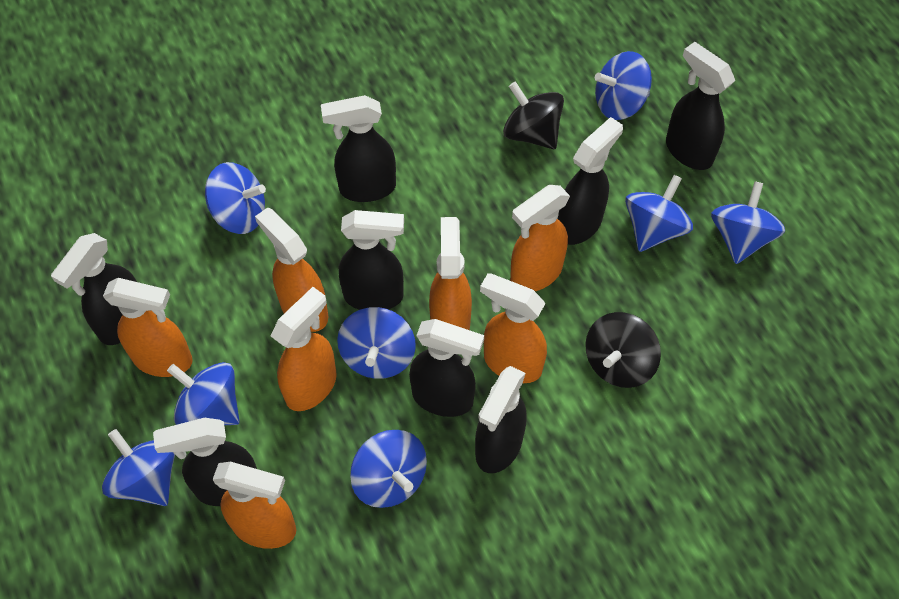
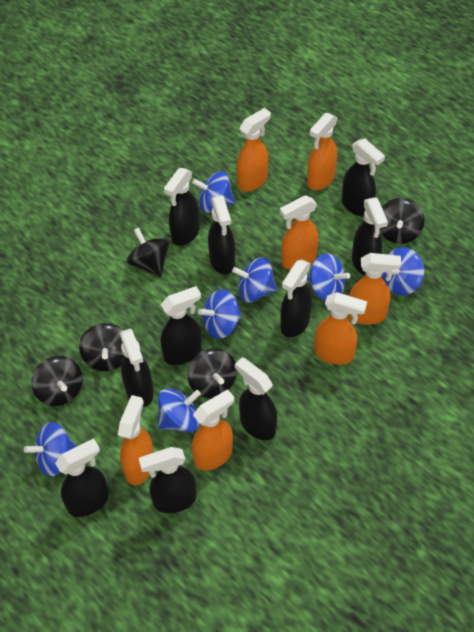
black spinning top: 2 -> 5
black spray bottle: 8 -> 10
blue spinning top: 8 -> 7

